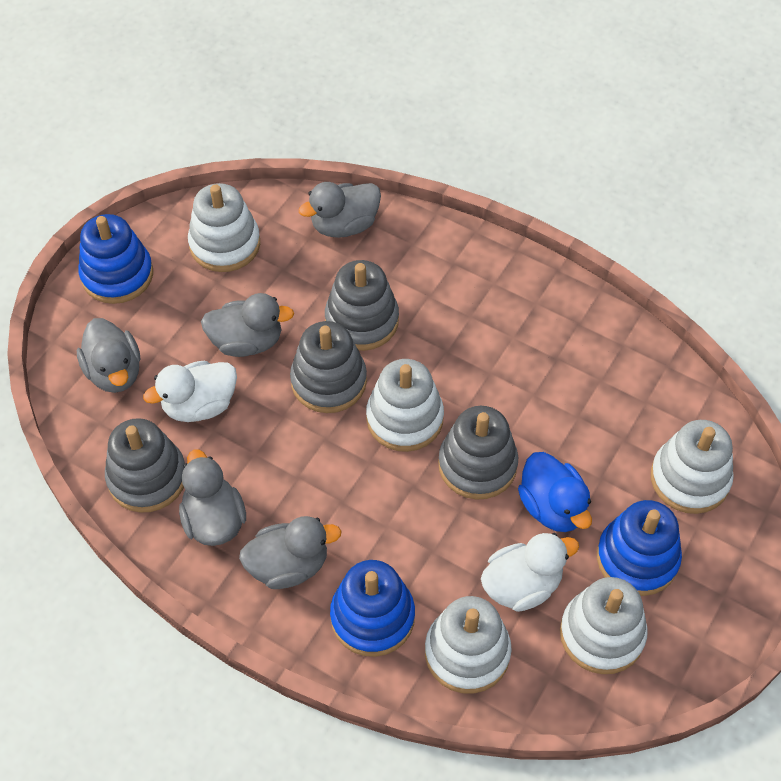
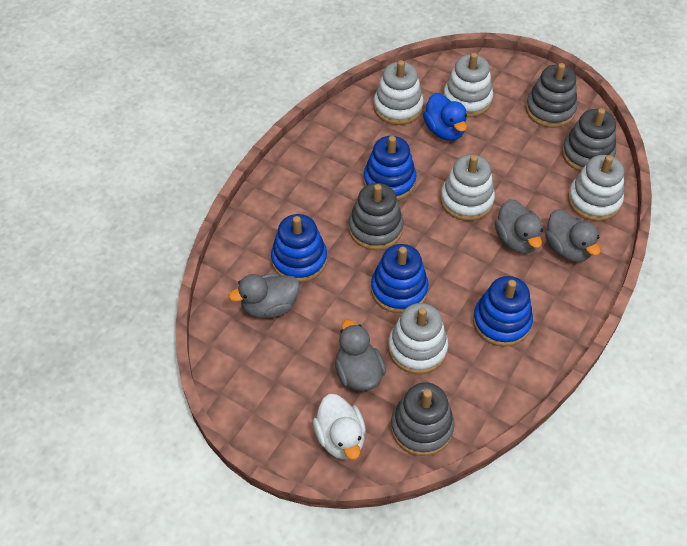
blue stacking toy: 3 -> 4
grey duck: 5 -> 4
white duck: 2 -> 1

